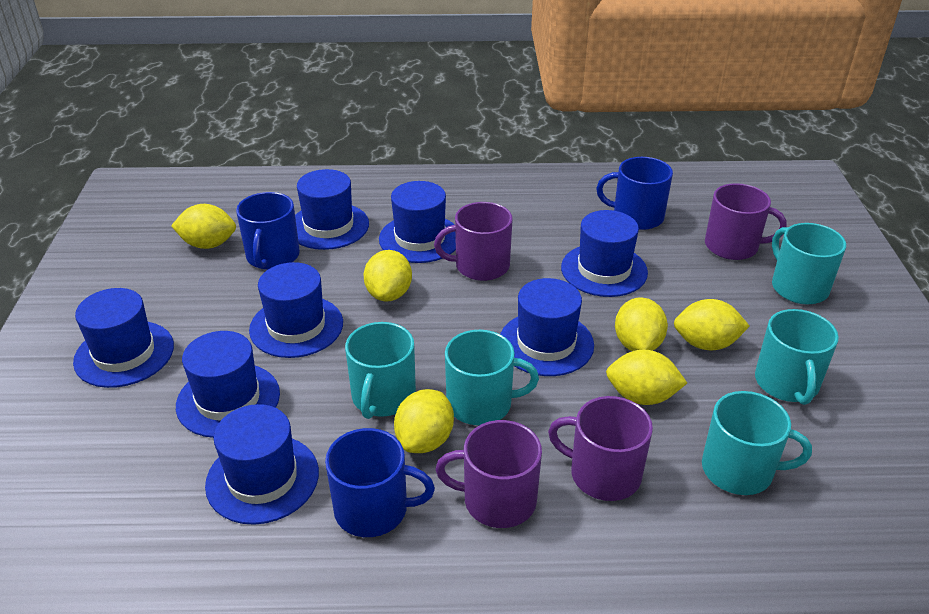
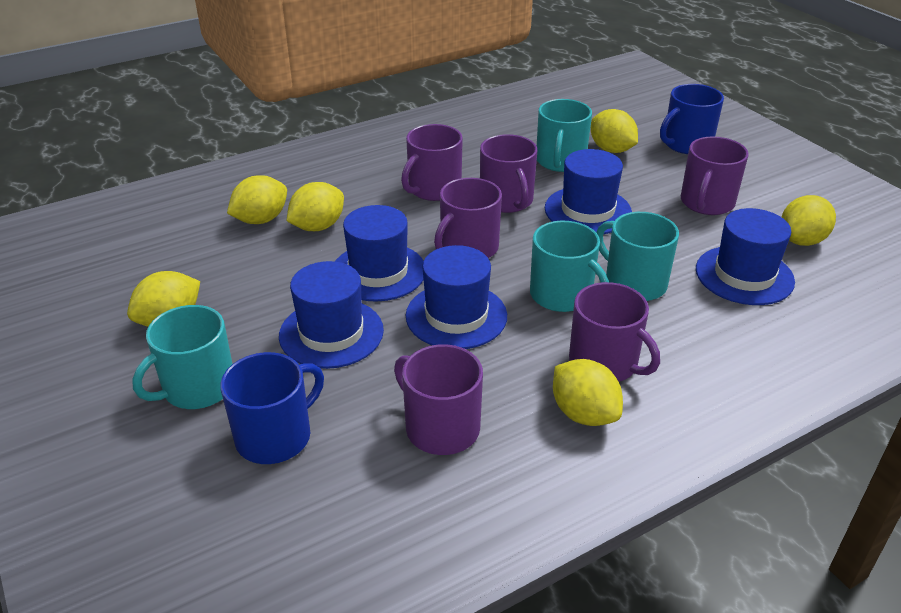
blue hat: 8 -> 5
blue mug: 3 -> 2
purple mug: 4 -> 6
turquoise mug: 5 -> 4

